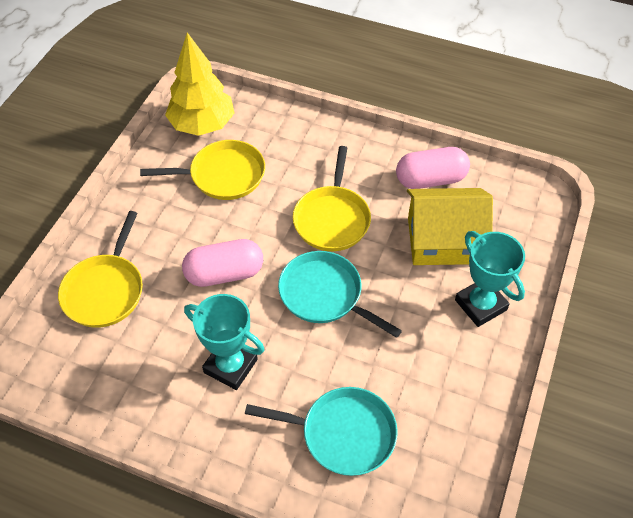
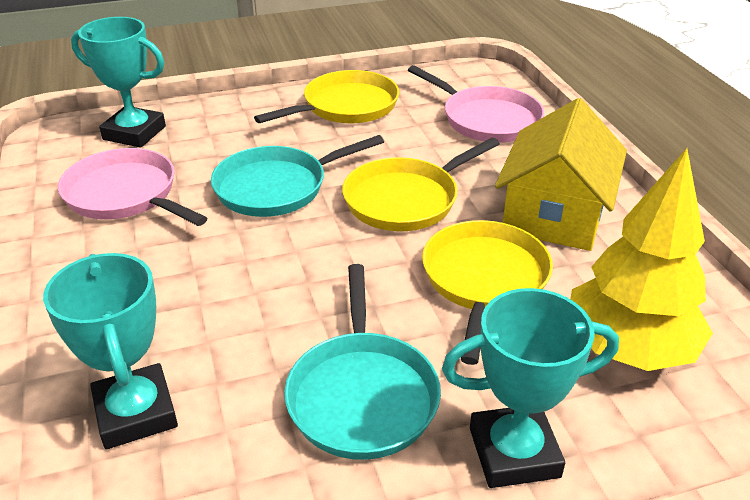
pink capsule: 2 -> 0
pink pan: 0 -> 2
turquoise trophy: 2 -> 3

